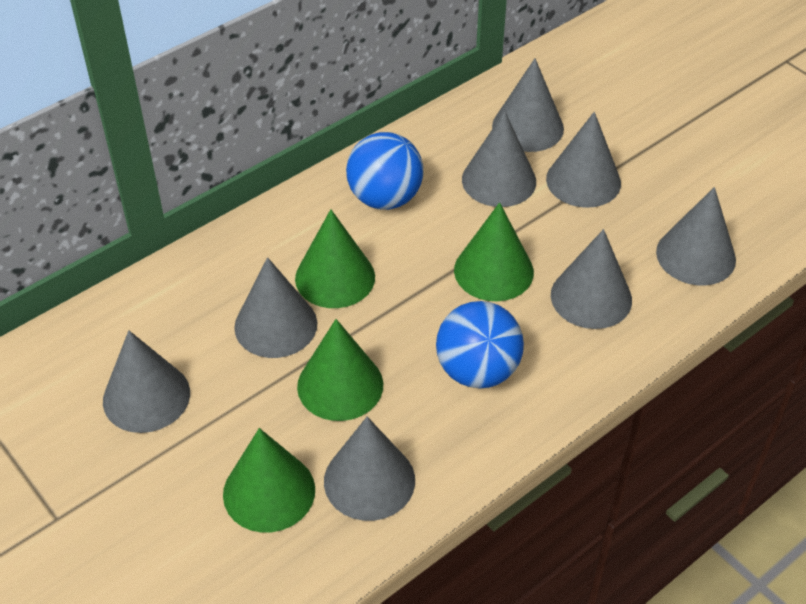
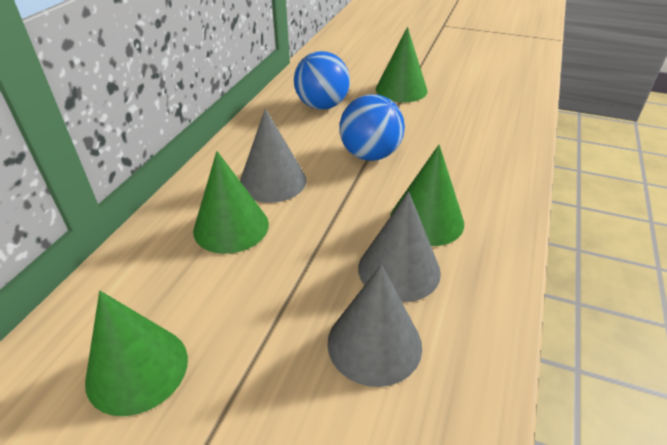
grey cone: 8 -> 3

